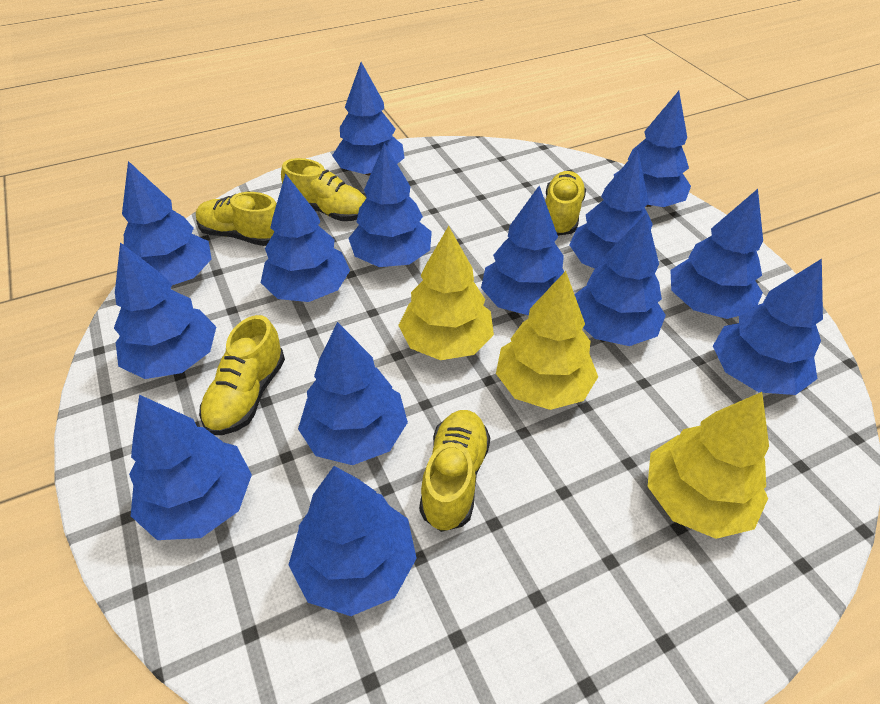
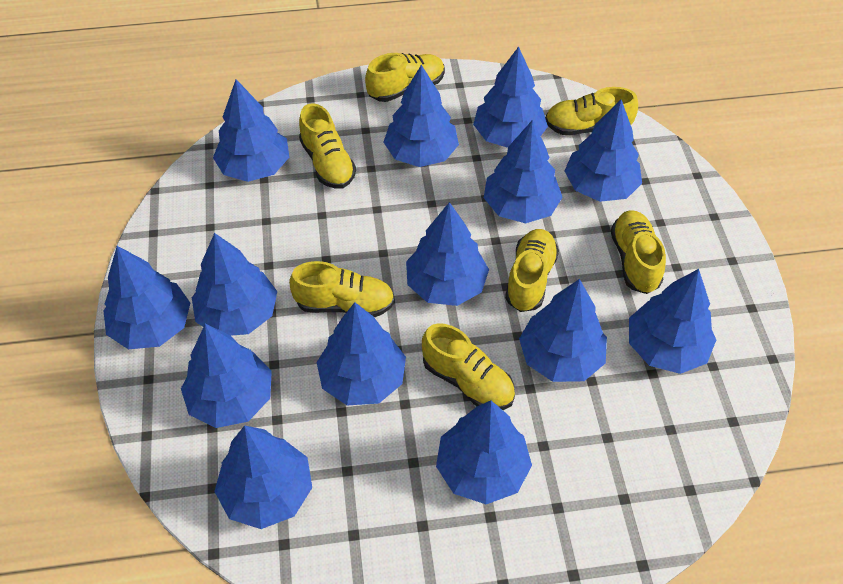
yellow shoe: 5 -> 7
yellow tree: 3 -> 0

